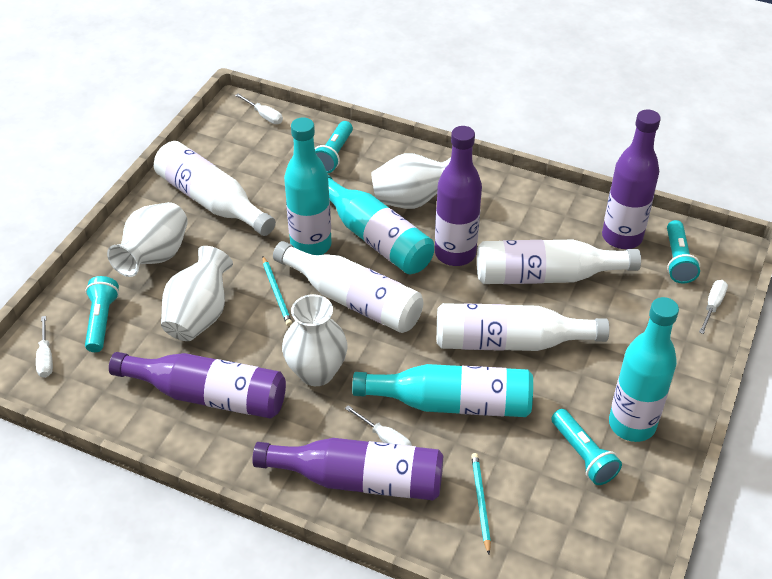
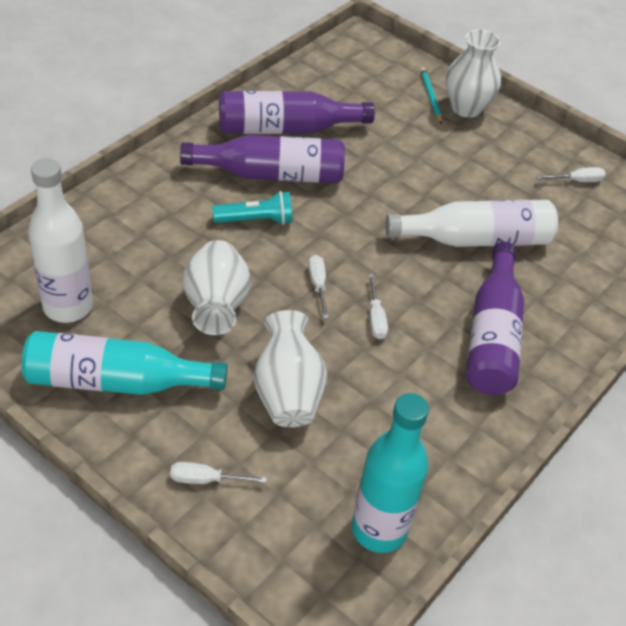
purple bottle: 4 -> 3
turquoise bottle: 4 -> 2
turquoise flashlight: 4 -> 1
turquoise pencil: 2 -> 1
white bottle: 4 -> 2
white vase: 4 -> 3

